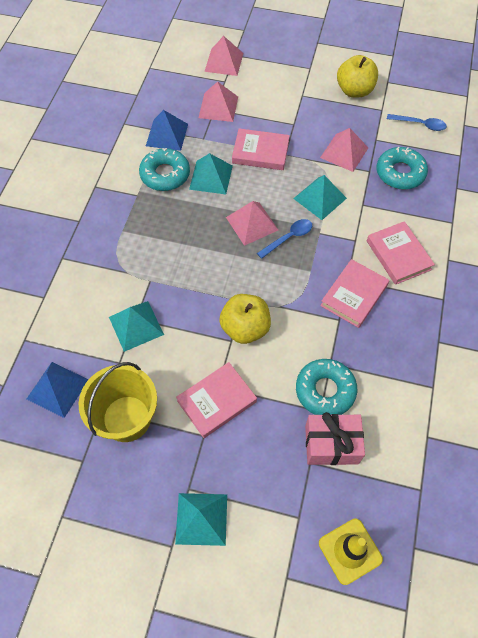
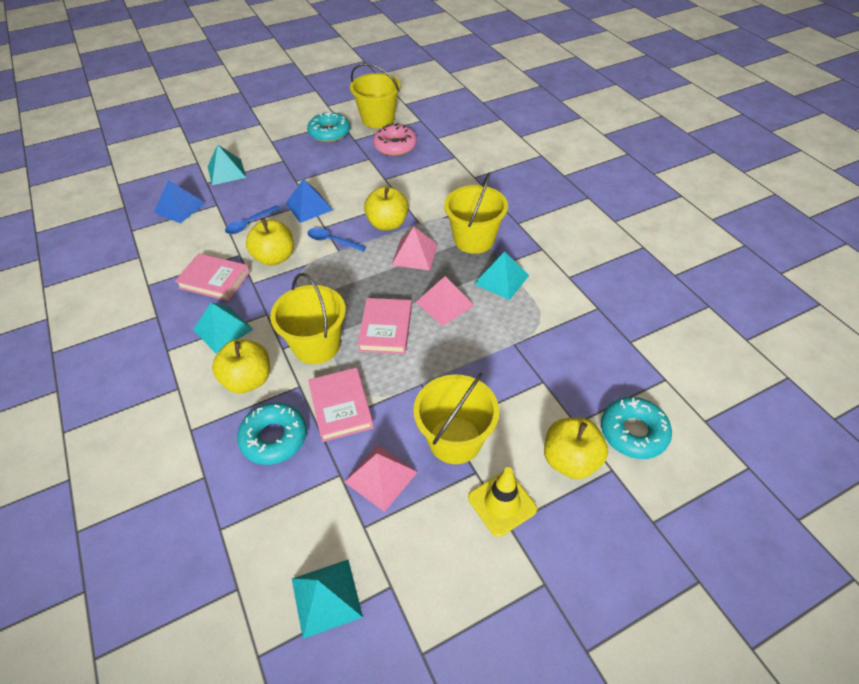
pink book: 4 -> 3
pink donut: 0 -> 1
pink gift: 1 -> 0
pink pyramid: 4 -> 3
yellow apple: 2 -> 4
yellow bucket: 1 -> 4

